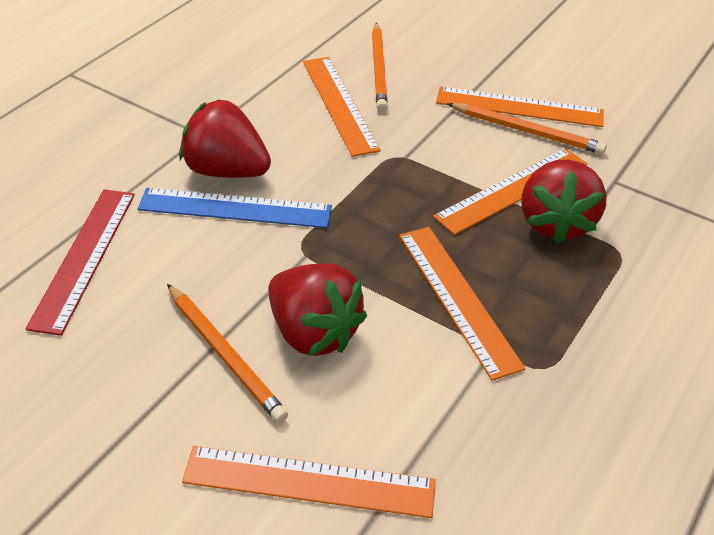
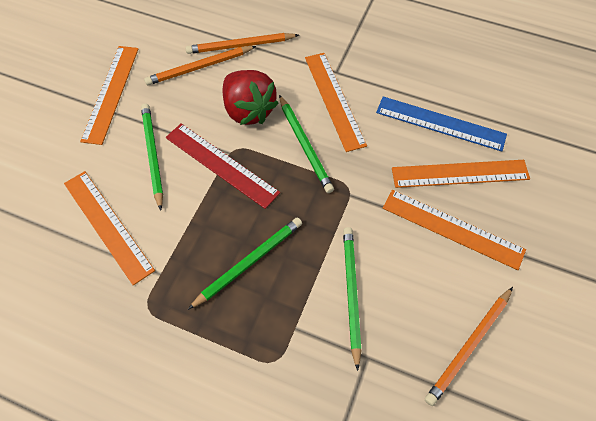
green pencil: 0 -> 4
red strawberry: 3 -> 1

